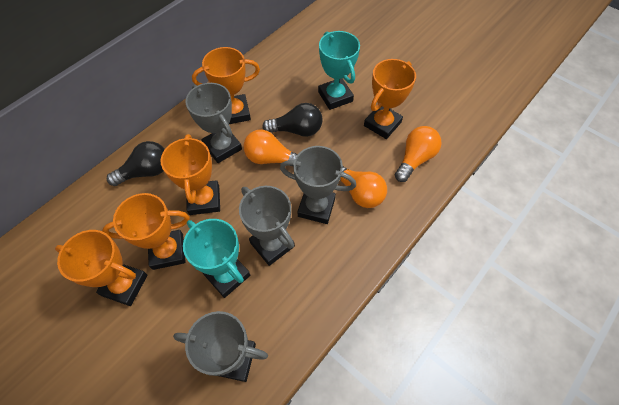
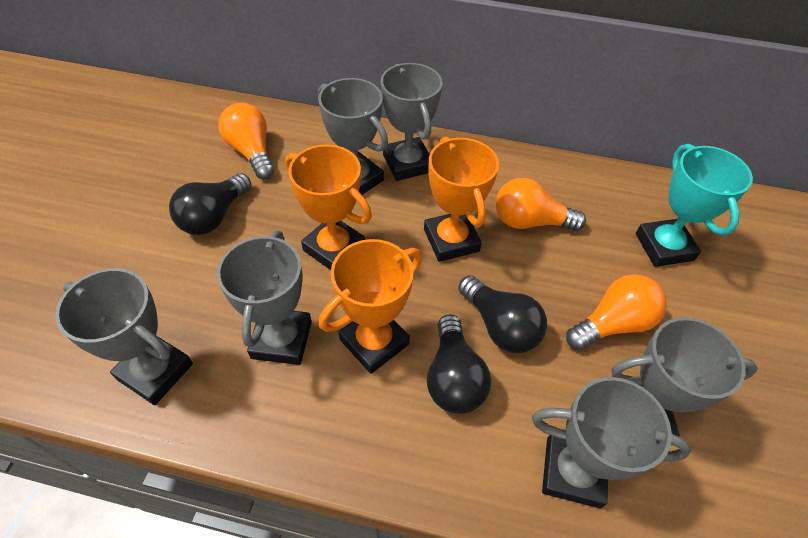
black light bulb: 2 -> 3
grey trophy: 4 -> 6
orange trophy: 5 -> 3
turquoise trophy: 2 -> 1

